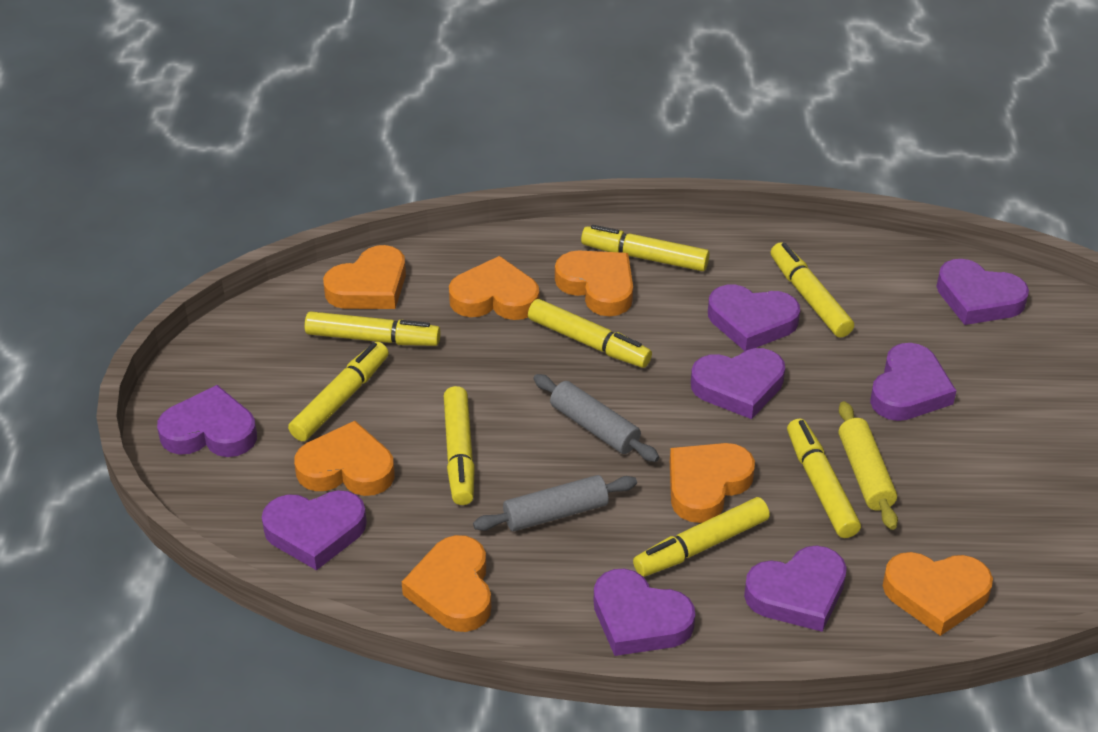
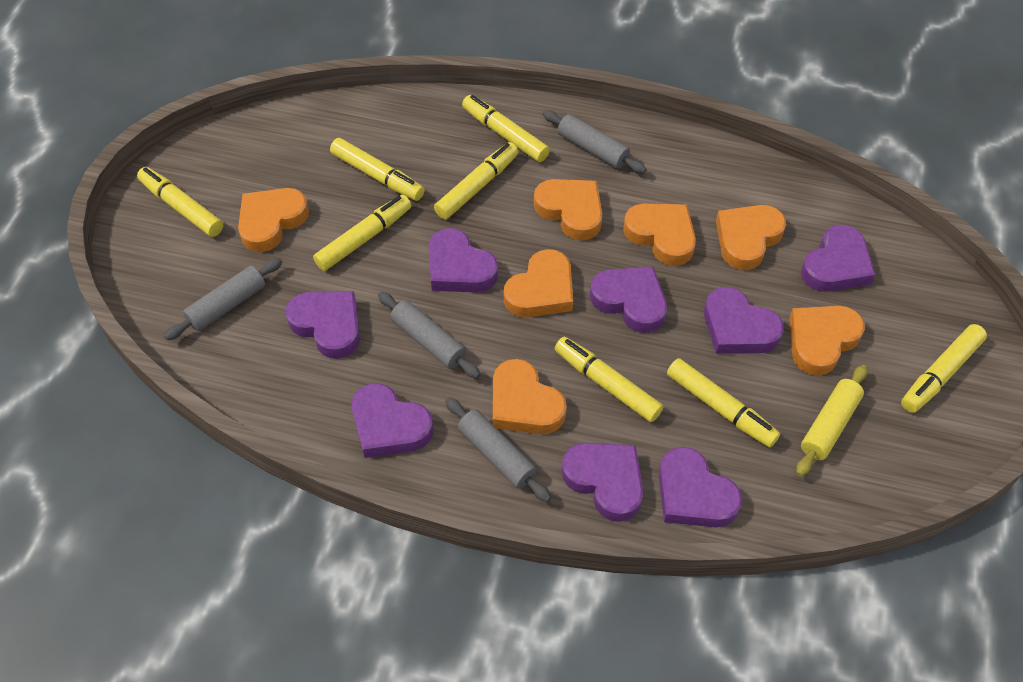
grey rolling pin: 2 -> 4

